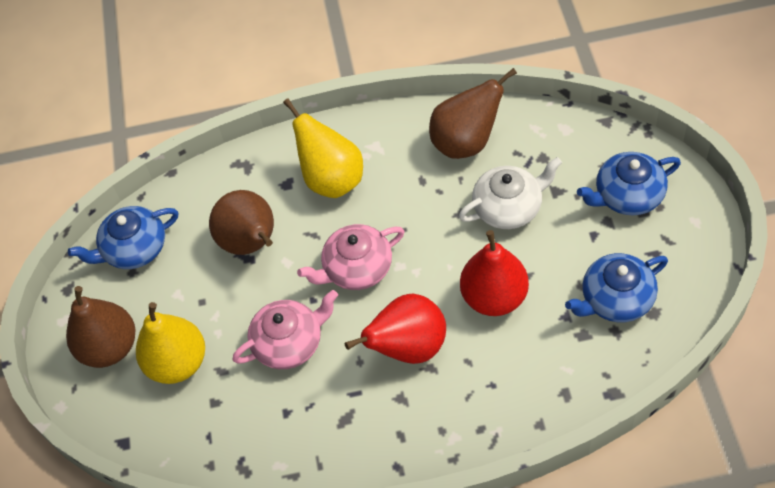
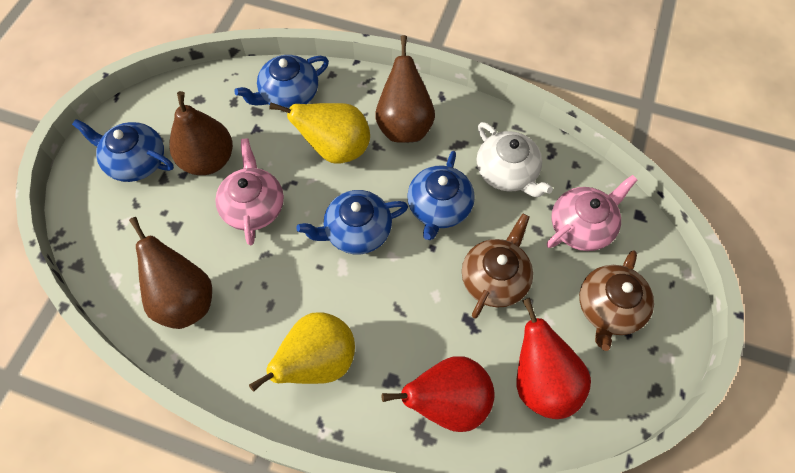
blue teapot: 3 -> 4
brown teapot: 0 -> 2

